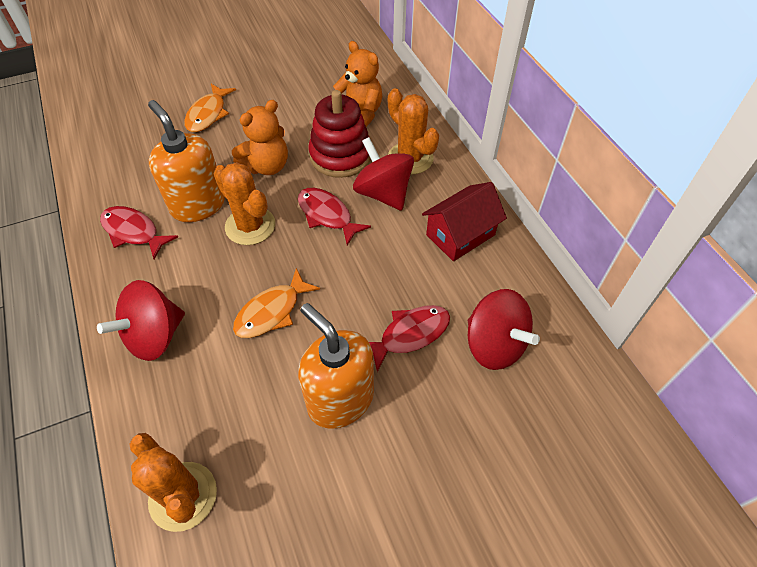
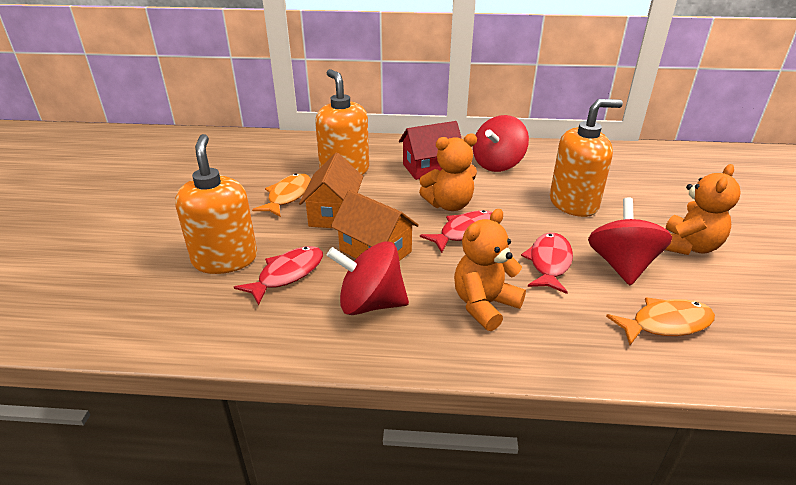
orange cactus: 3 -> 0
orange house: 0 -> 2
orange soap dispenser: 2 -> 3
orange teddy bear: 2 -> 3
red stacking toy: 1 -> 0

